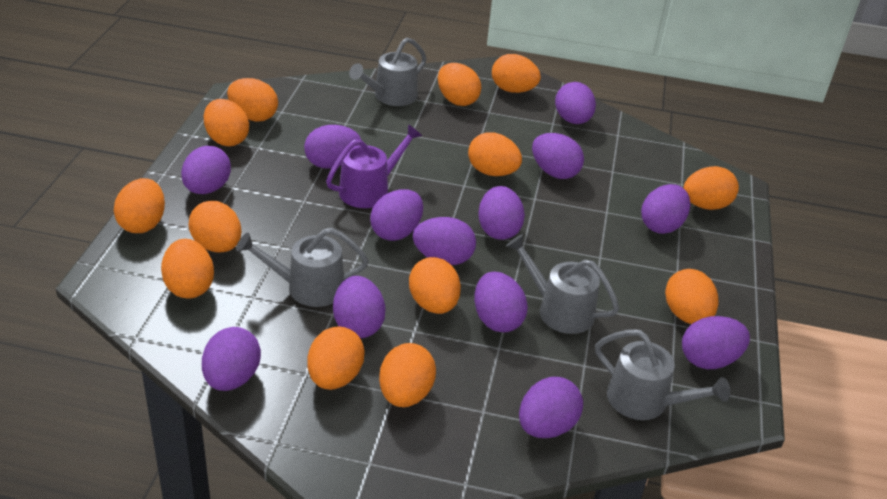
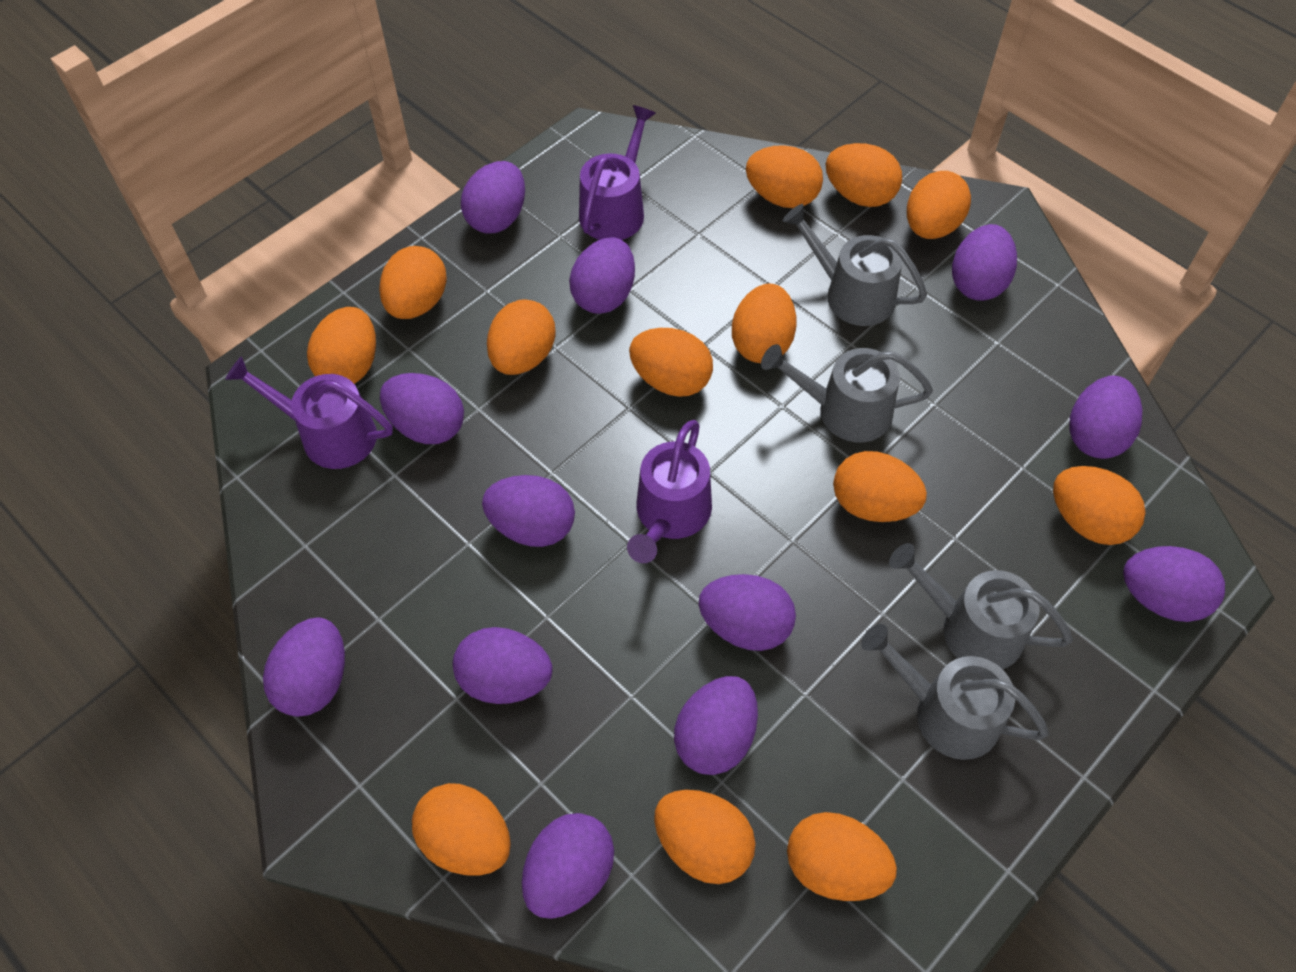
purple egg: 13 -> 12
purple watering can: 1 -> 3

